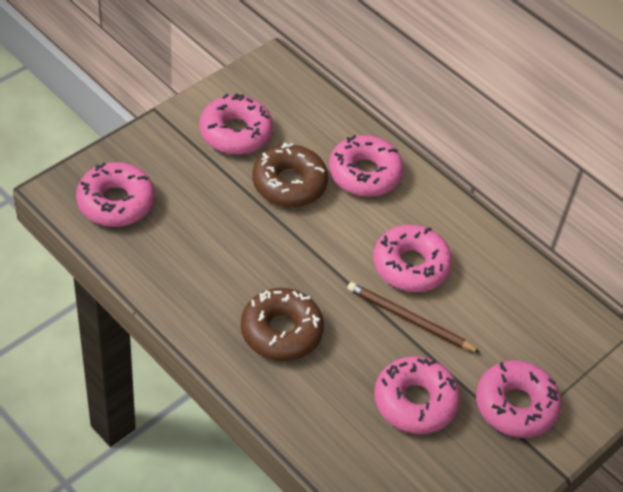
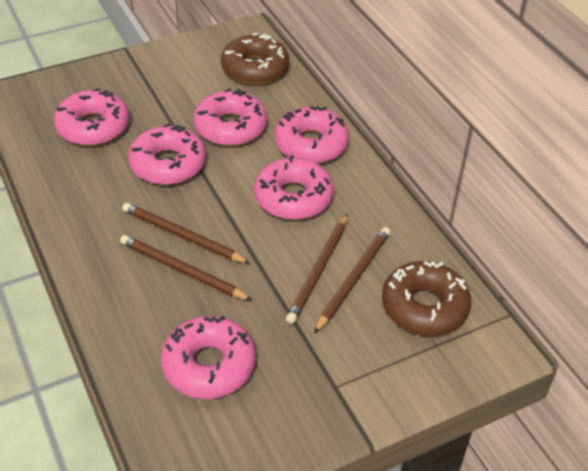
brown pencil: 1 -> 4

